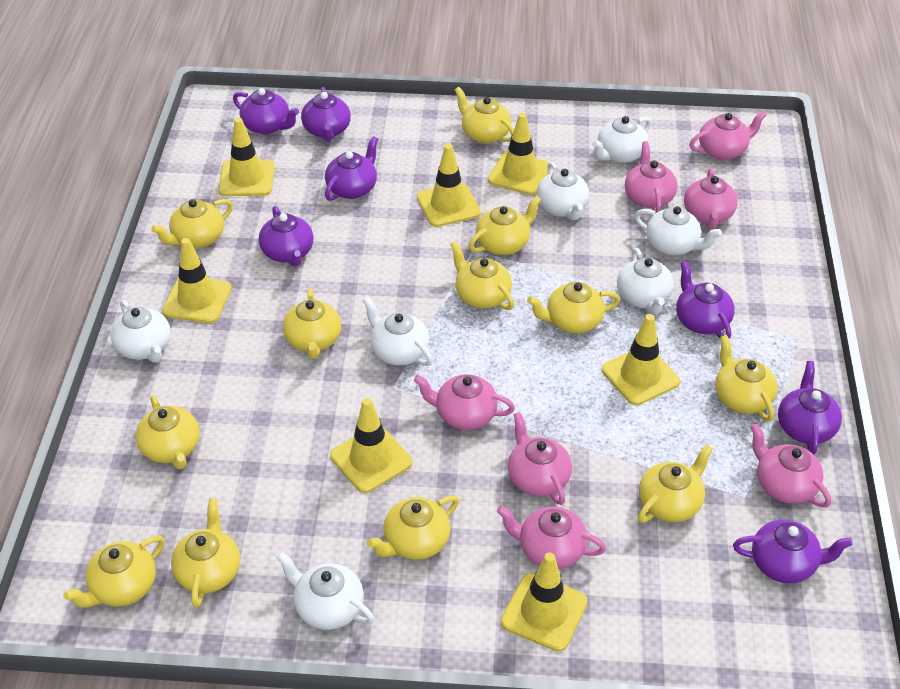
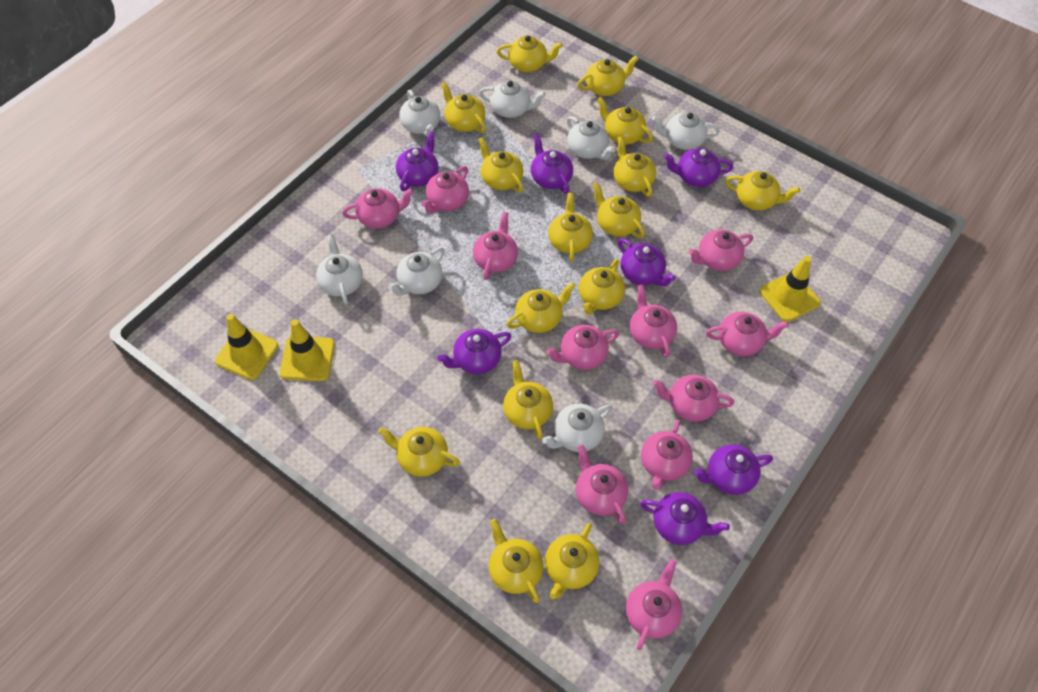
pink teapot: 7 -> 11
yellow teapot: 12 -> 15
yellow traffic cone: 7 -> 3

